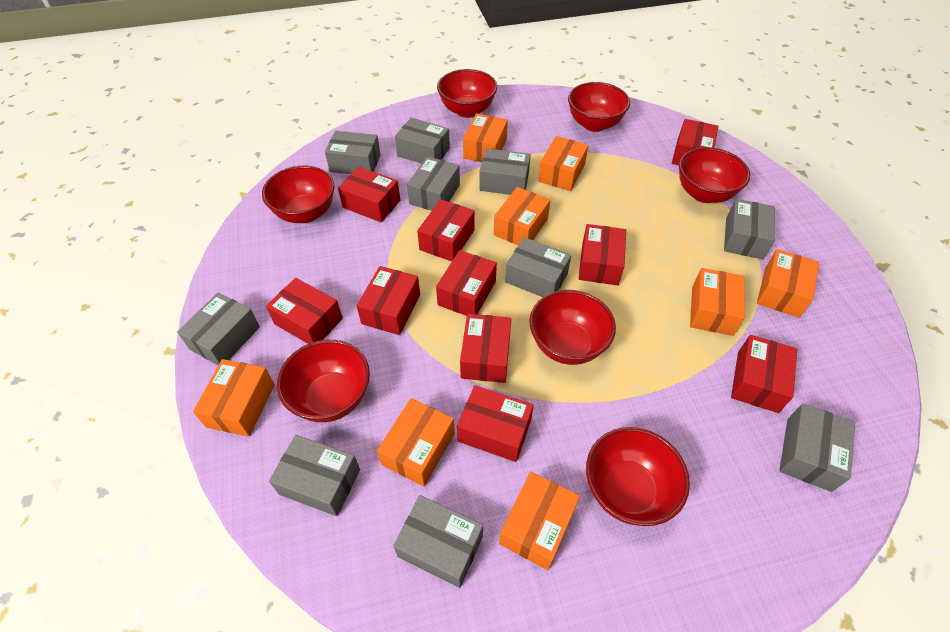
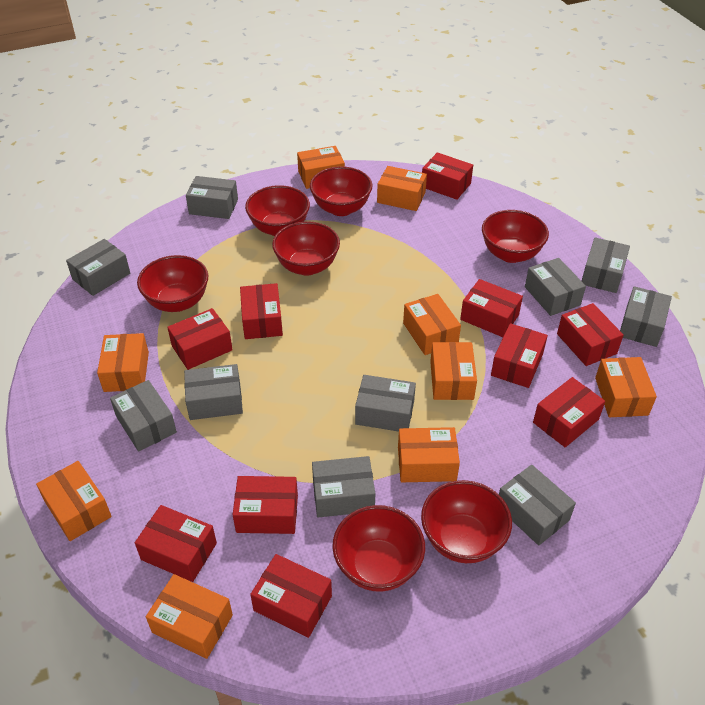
orange box: 8 -> 9

